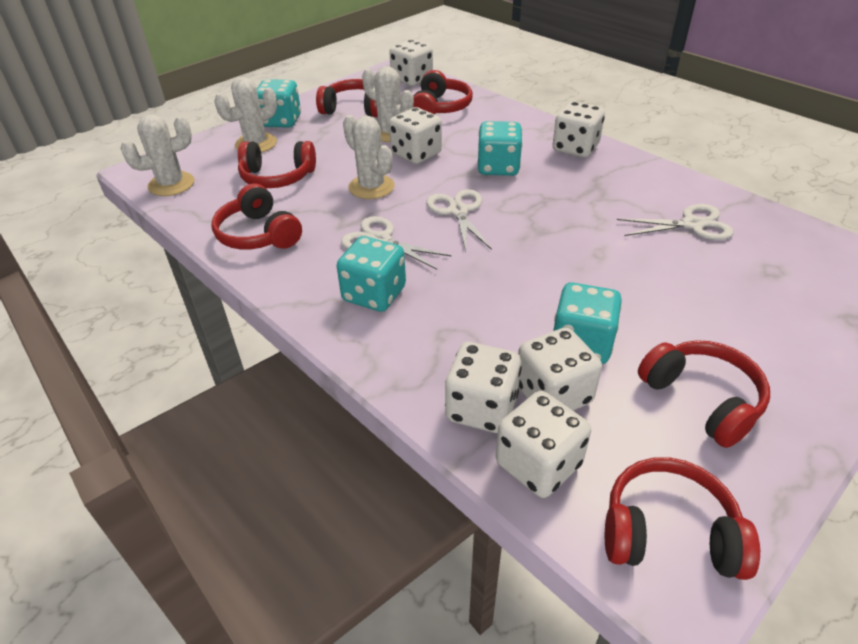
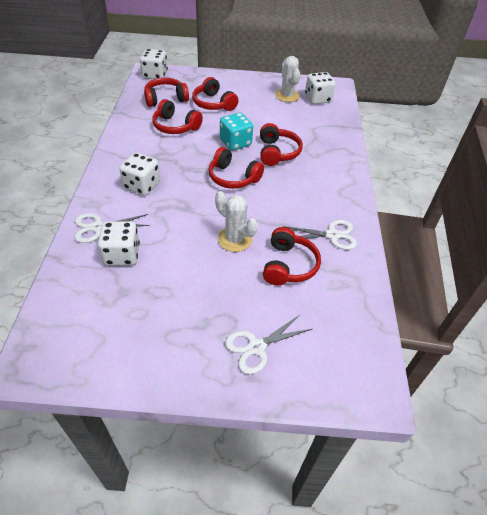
turquoise dice: 4 -> 1
white cactus: 4 -> 2
white dice: 6 -> 4

